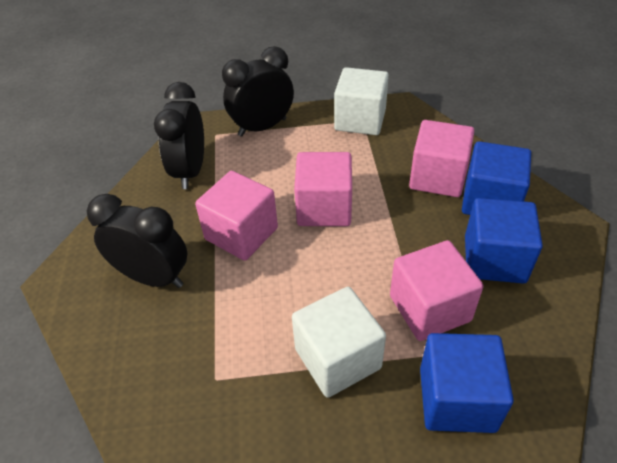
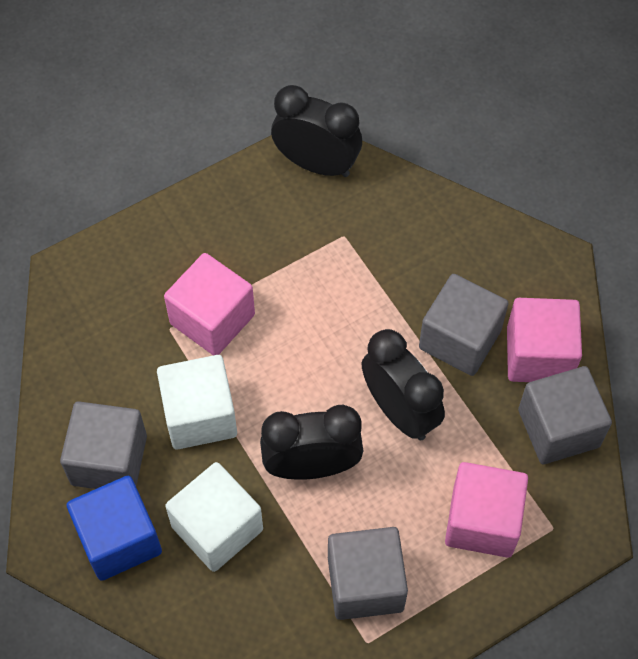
blue cube: 3 -> 1
grey cube: 0 -> 4
pink cube: 4 -> 3

